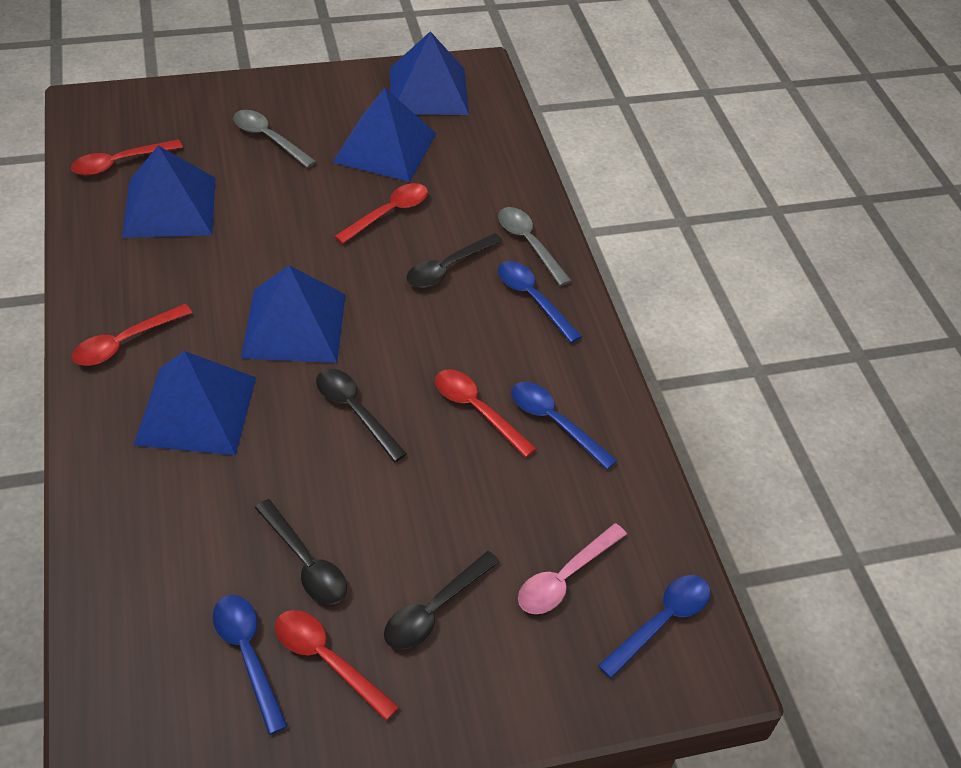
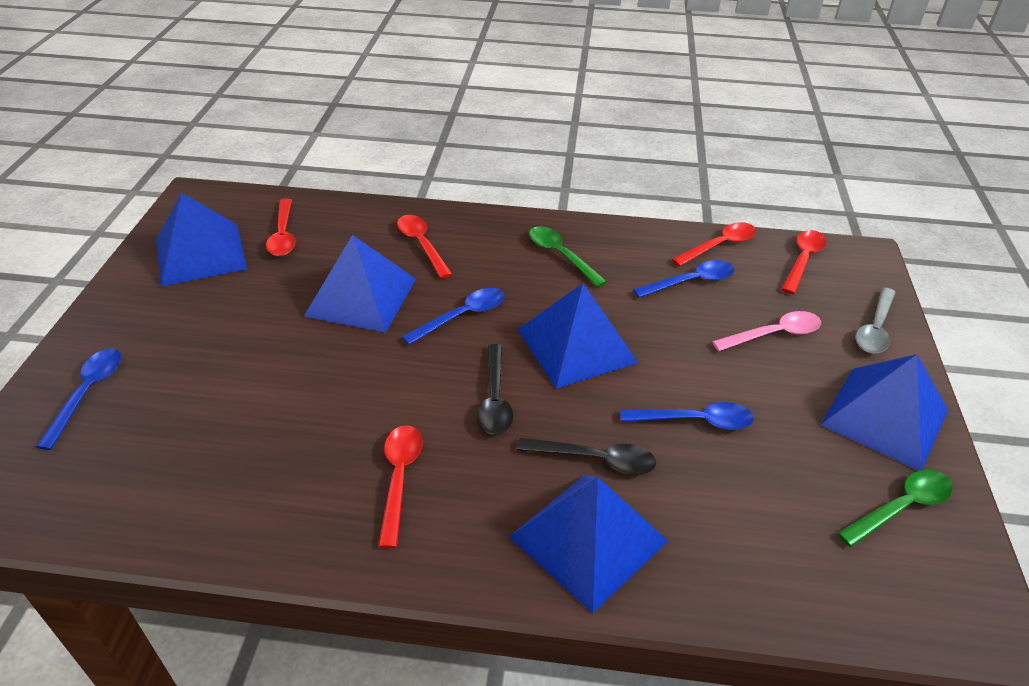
black spoon: 4 -> 2
green spoon: 0 -> 2
grey spoon: 2 -> 1

